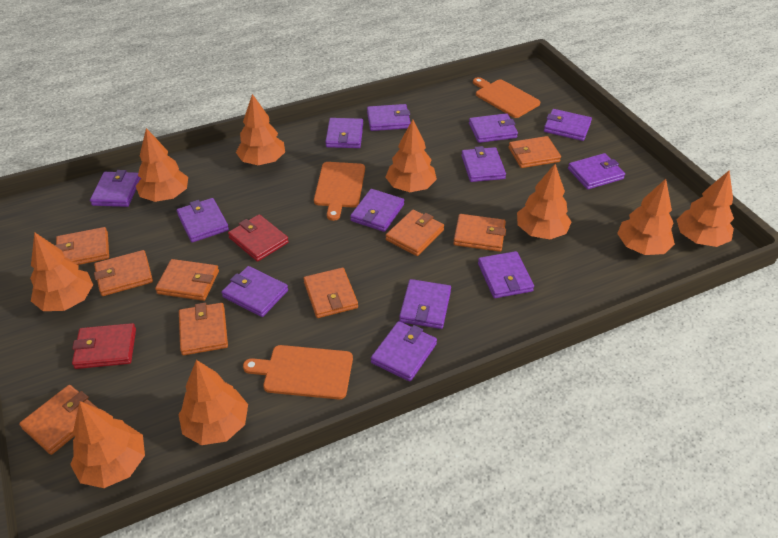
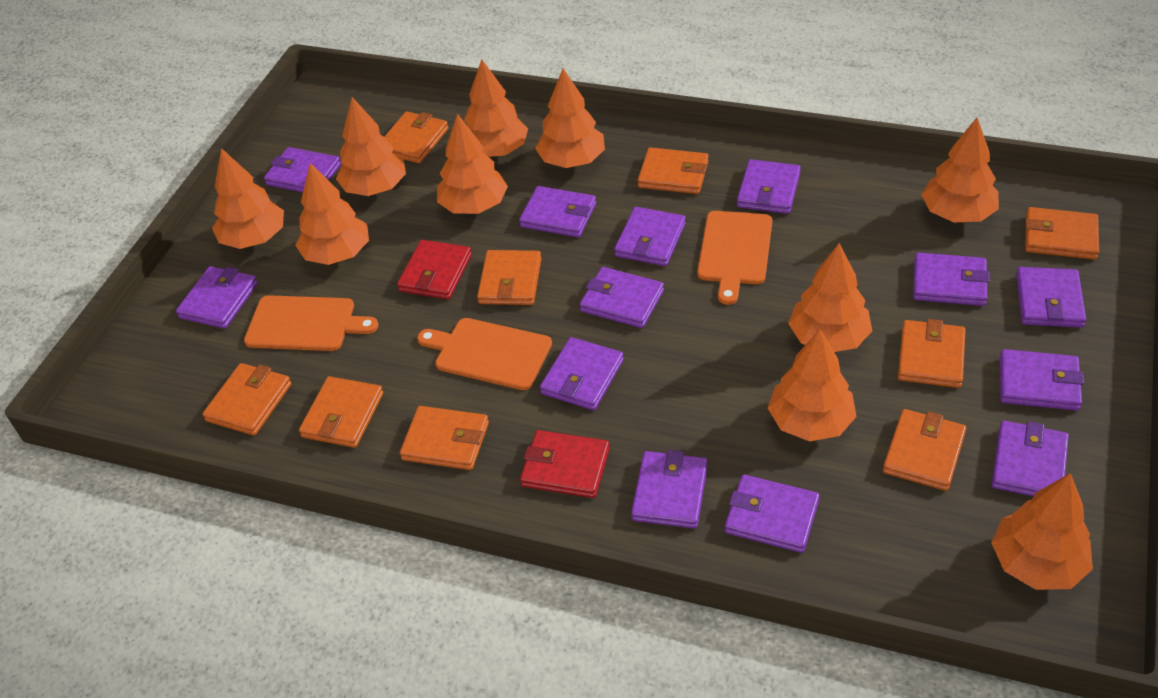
orange tree: 9 -> 10

